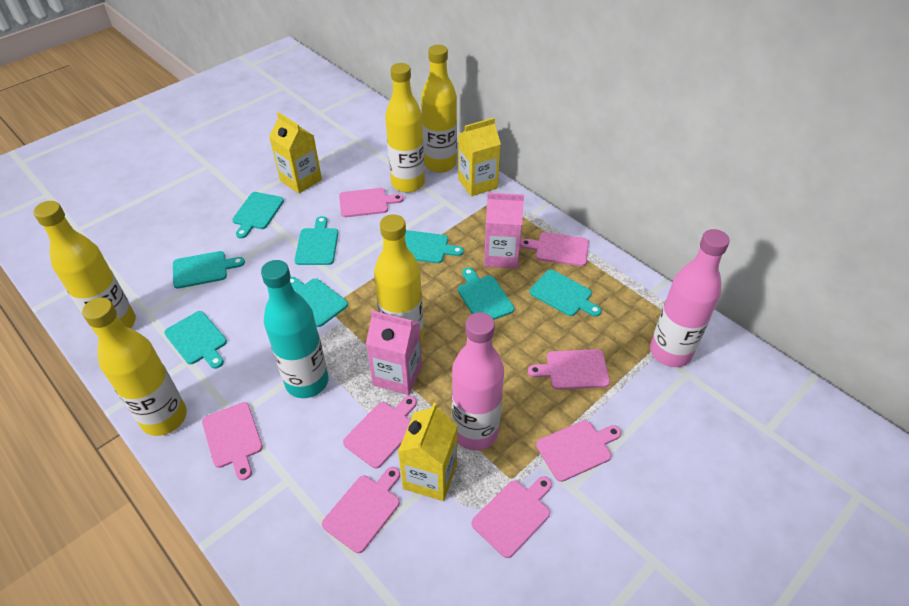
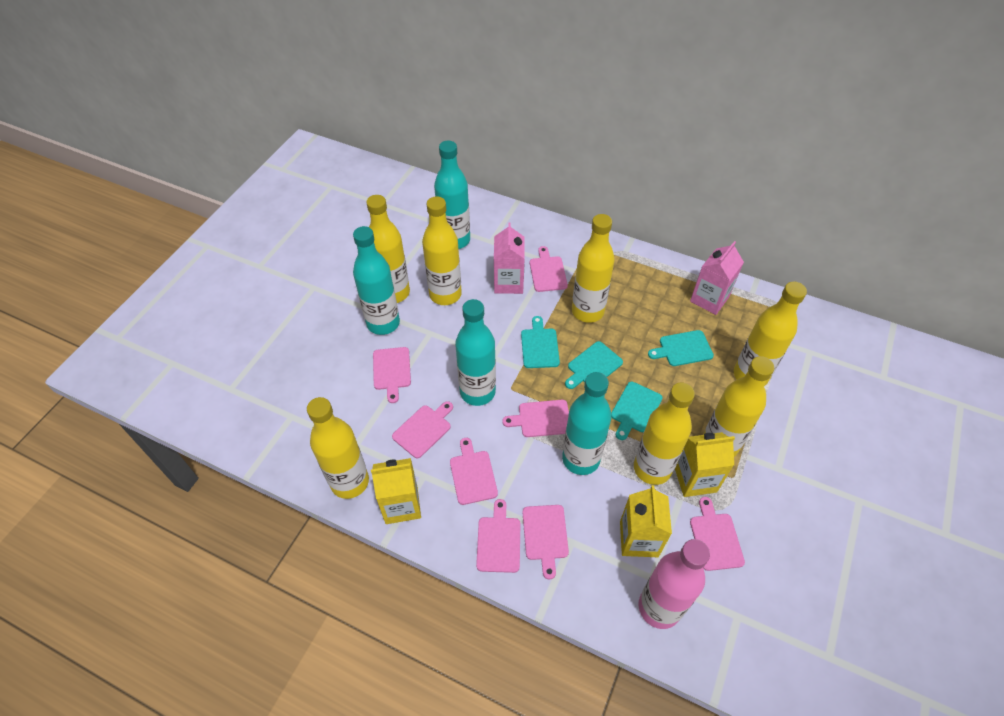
pink bottle: 2 -> 1
turquoise bottle: 1 -> 4
turquoise cutting board: 8 -> 4
yellow bottle: 5 -> 7

